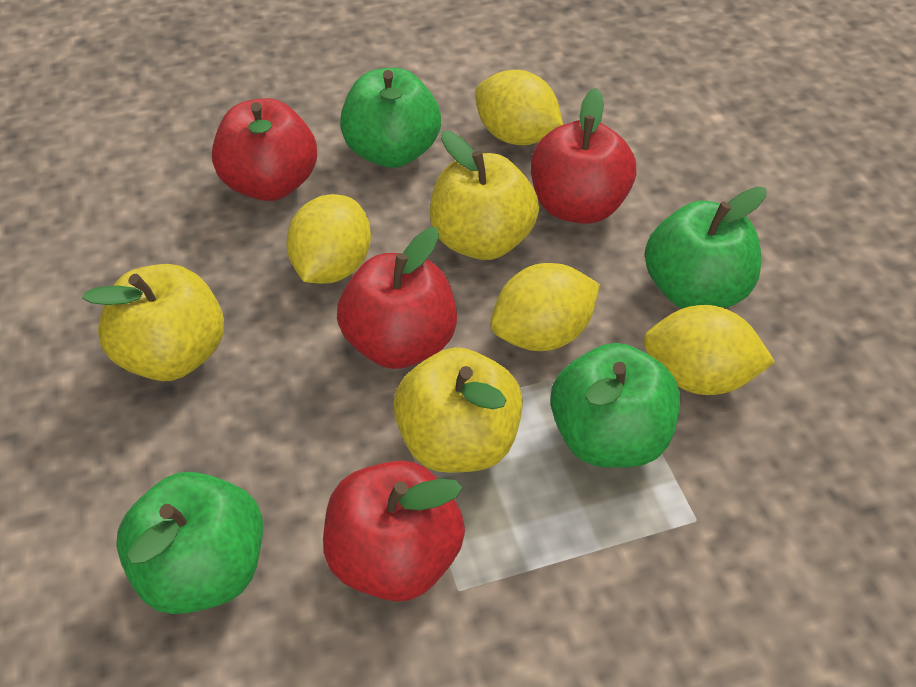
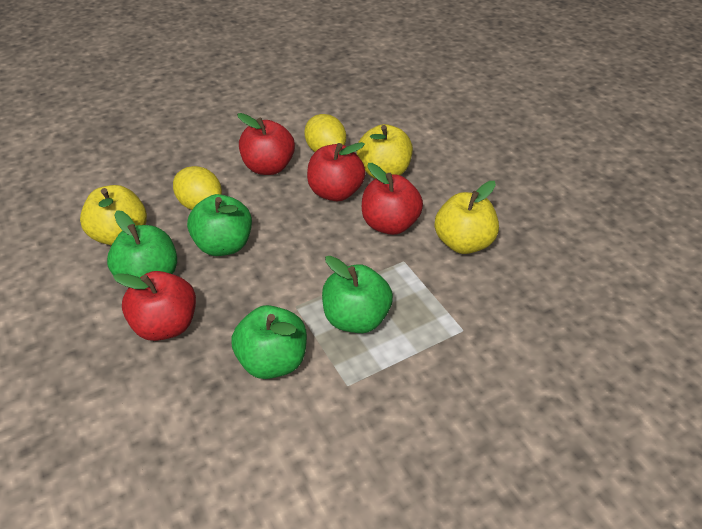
yellow lemon: 4 -> 2

